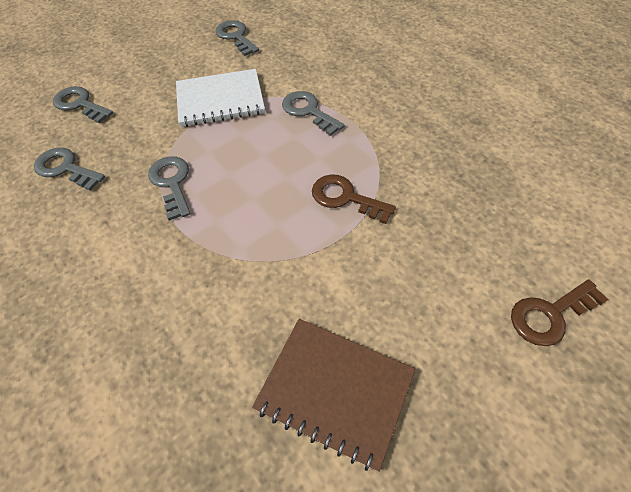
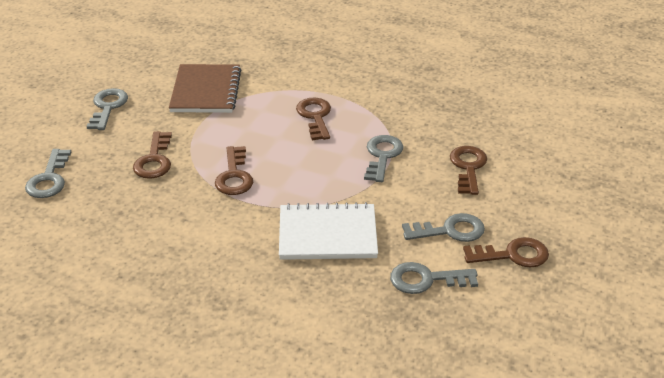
brown key: 2 -> 5

